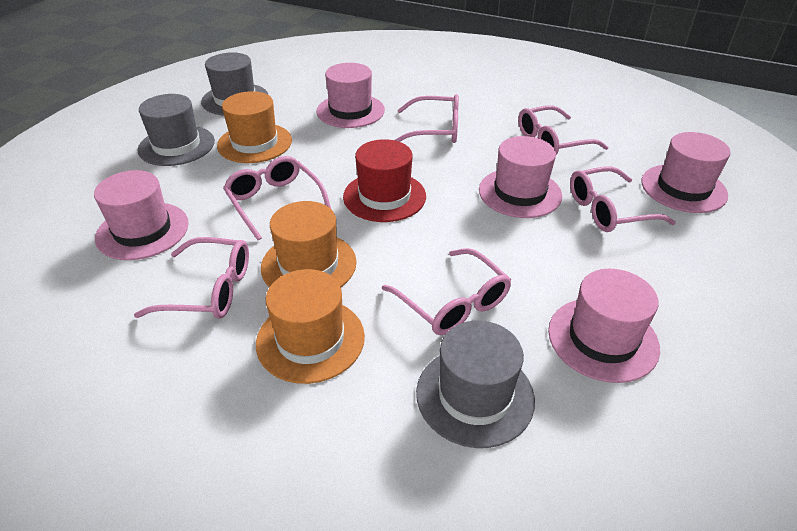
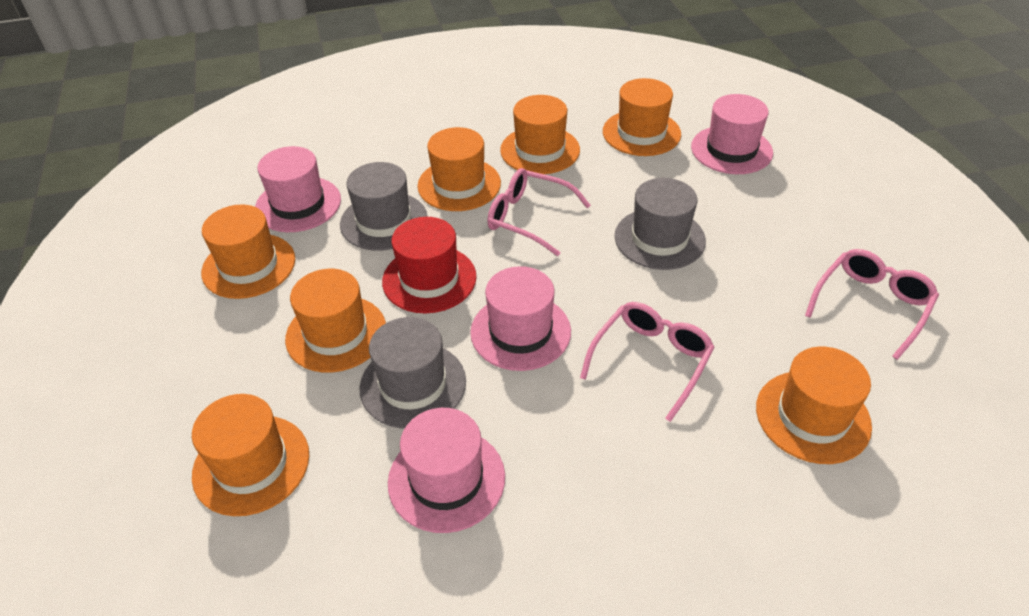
orange hat: 3 -> 7
pink glasses: 6 -> 3
pink hat: 5 -> 4

